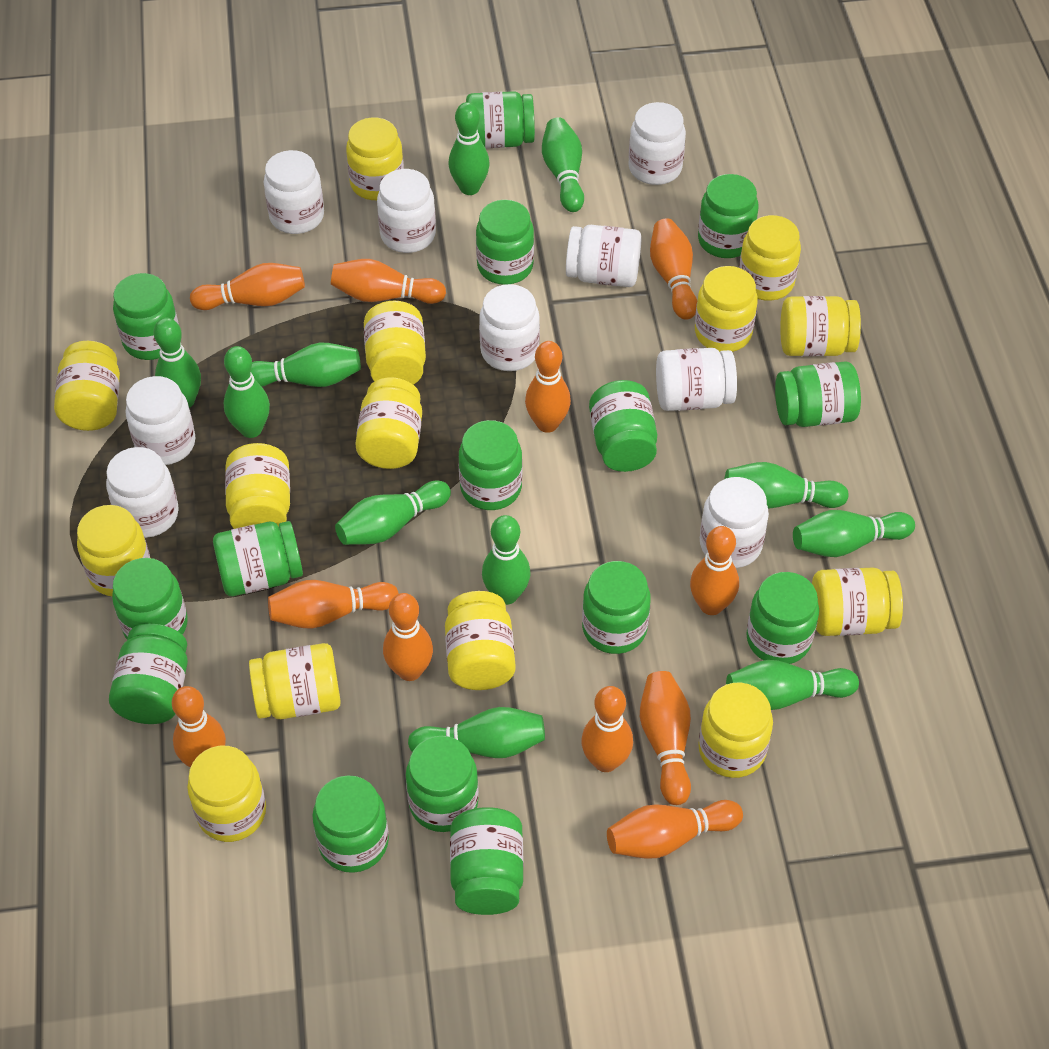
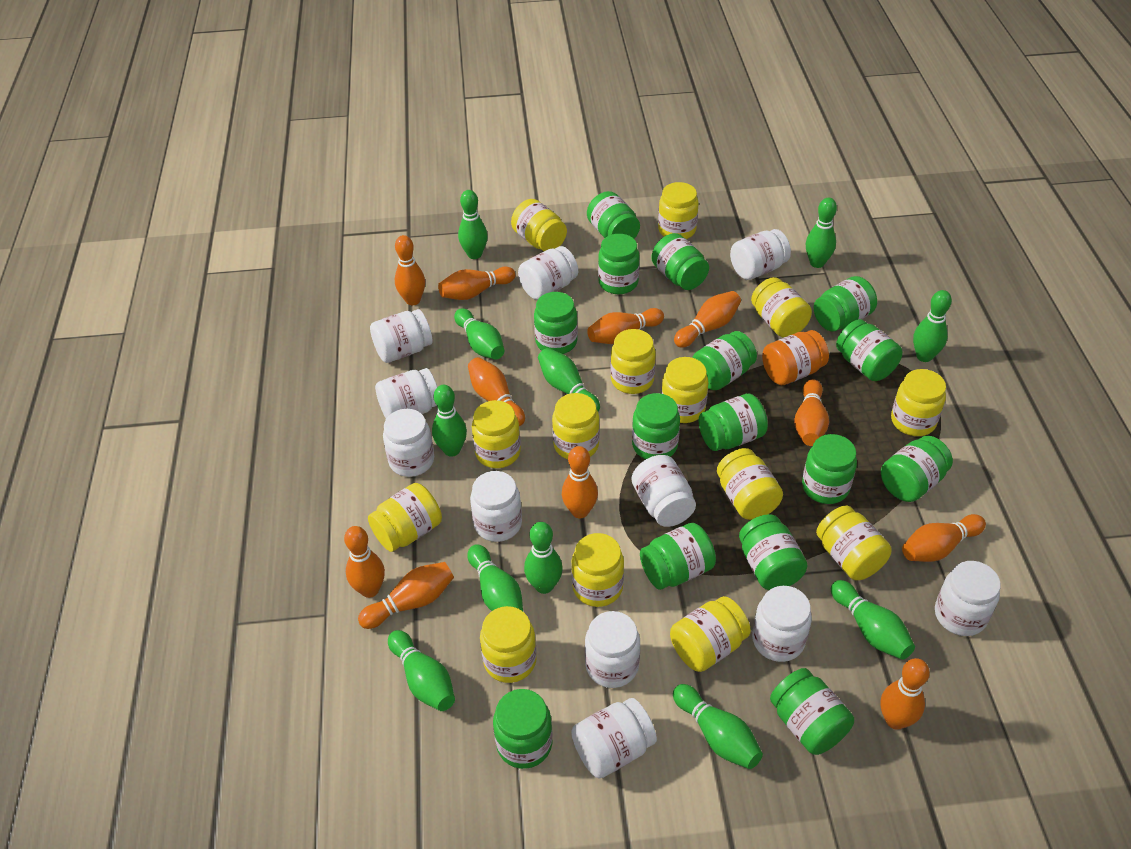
orange jar: 0 -> 1
white jar: 9 -> 11

